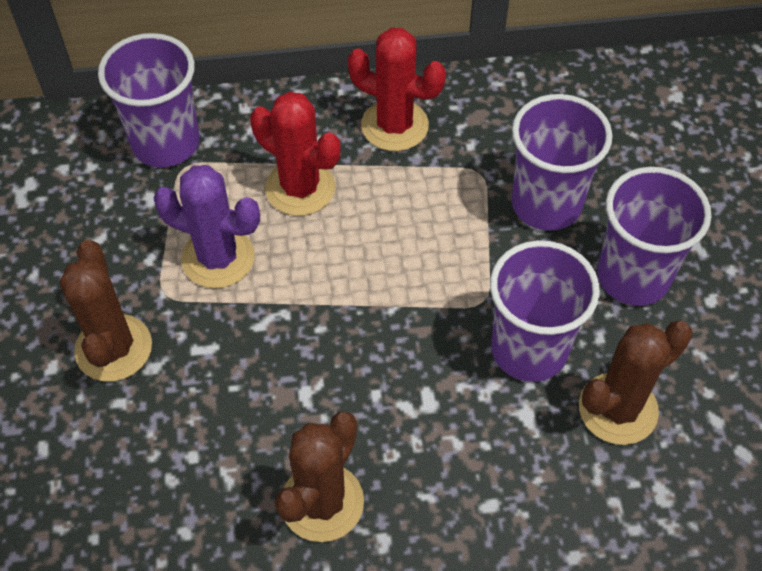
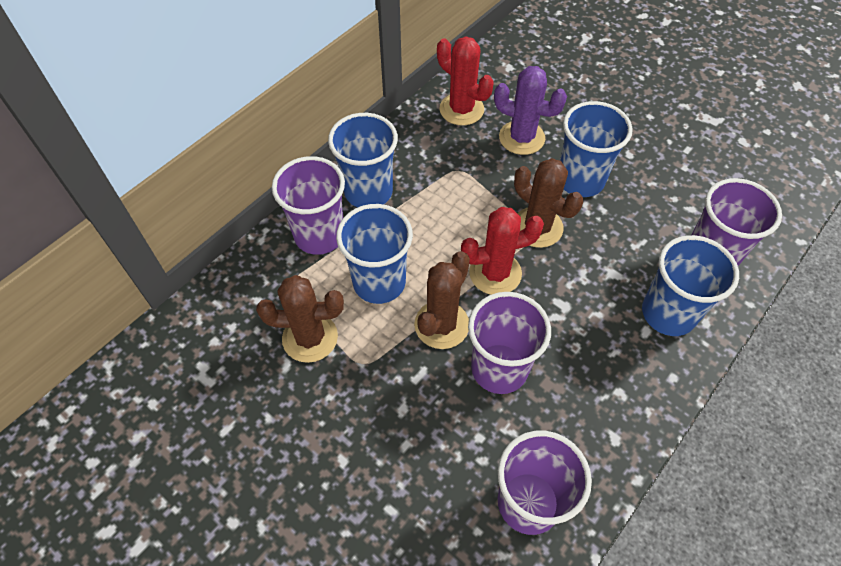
blue cup: 0 -> 4

